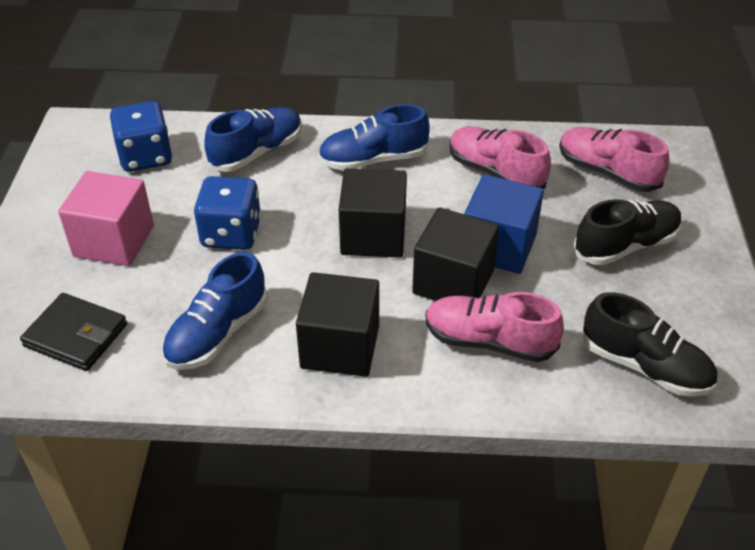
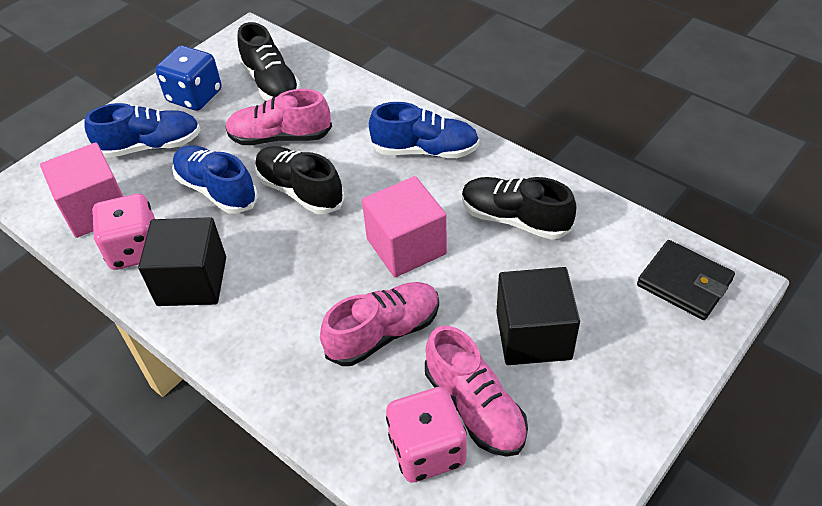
black cube: 3 -> 2
black shoe: 2 -> 3
blue cube: 1 -> 0
blue dice: 2 -> 1
pink cube: 1 -> 2
pink dice: 0 -> 2

